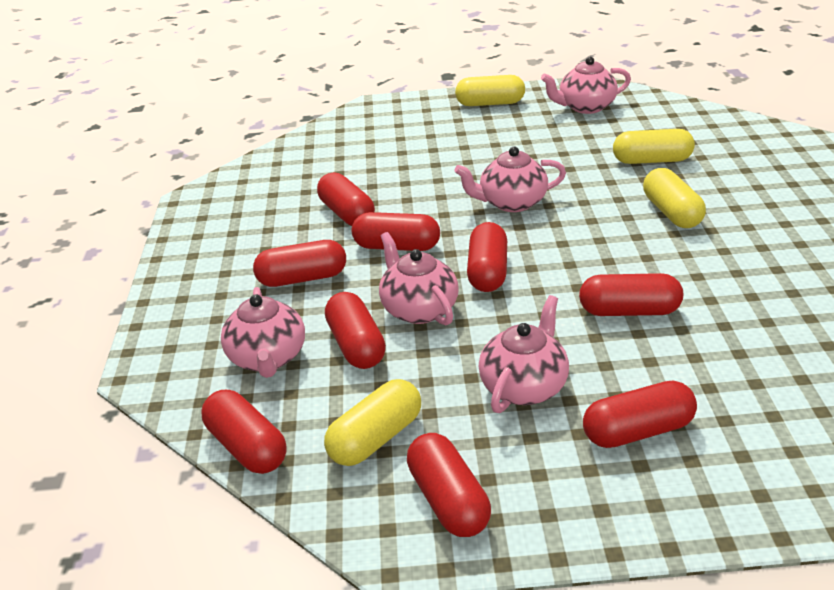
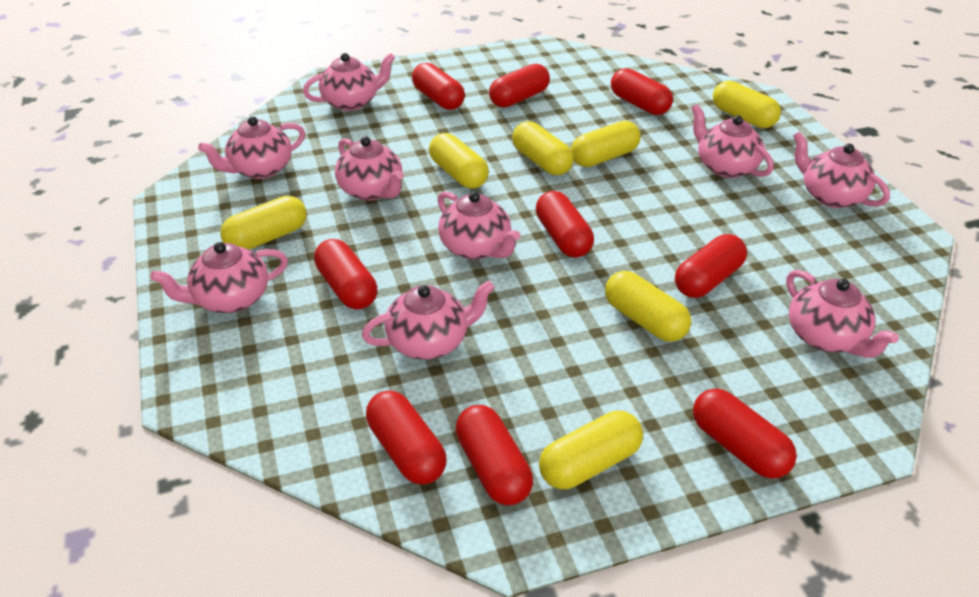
pink teapot: 5 -> 9
yellow capsule: 4 -> 7

